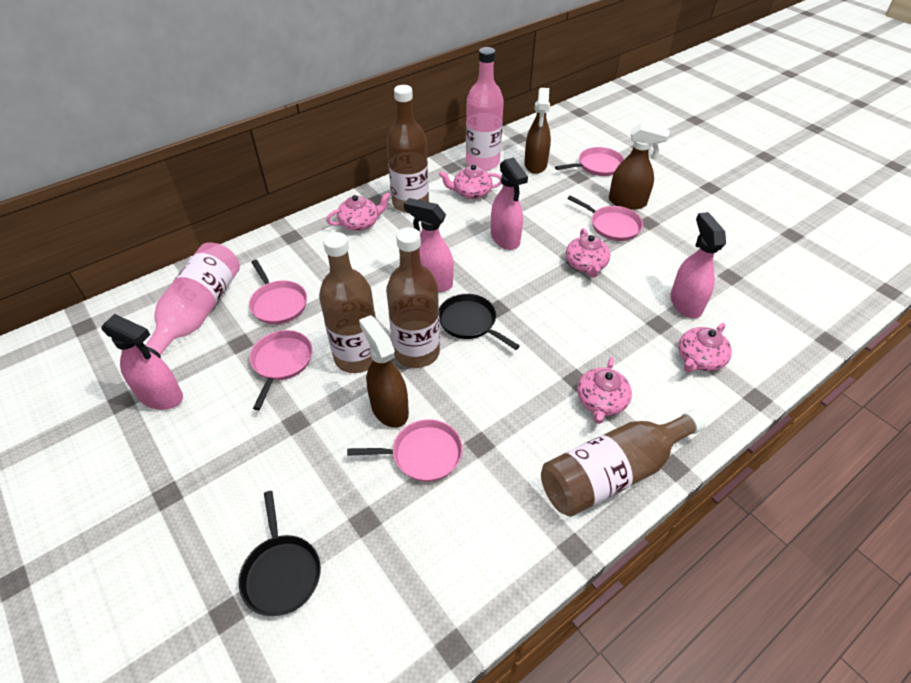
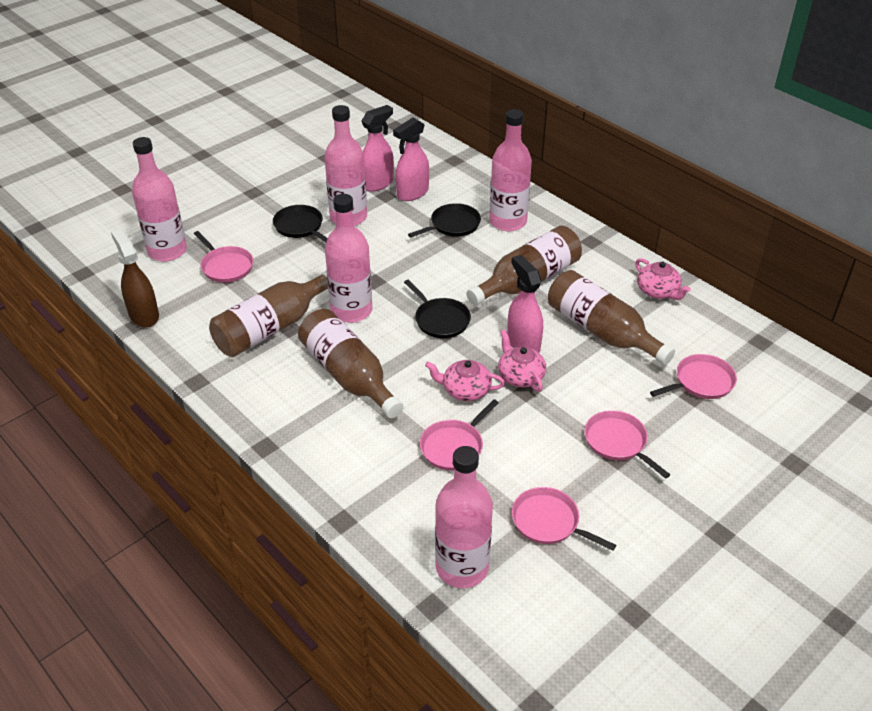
black pan: 2 -> 3
brown spray bottle: 3 -> 1
pink bottle: 2 -> 5
pink spray bottle: 4 -> 3
pink teapot: 5 -> 3

